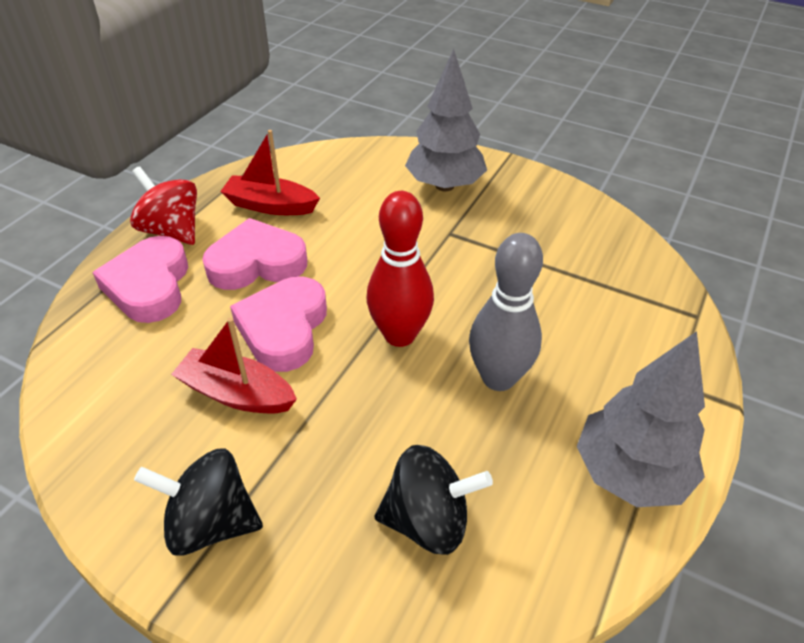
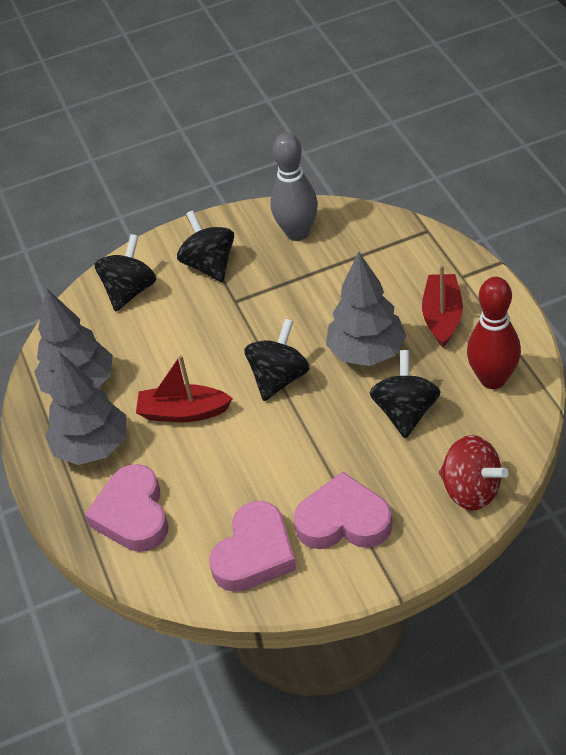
black spinning top: 2 -> 4
grey tree: 2 -> 3

